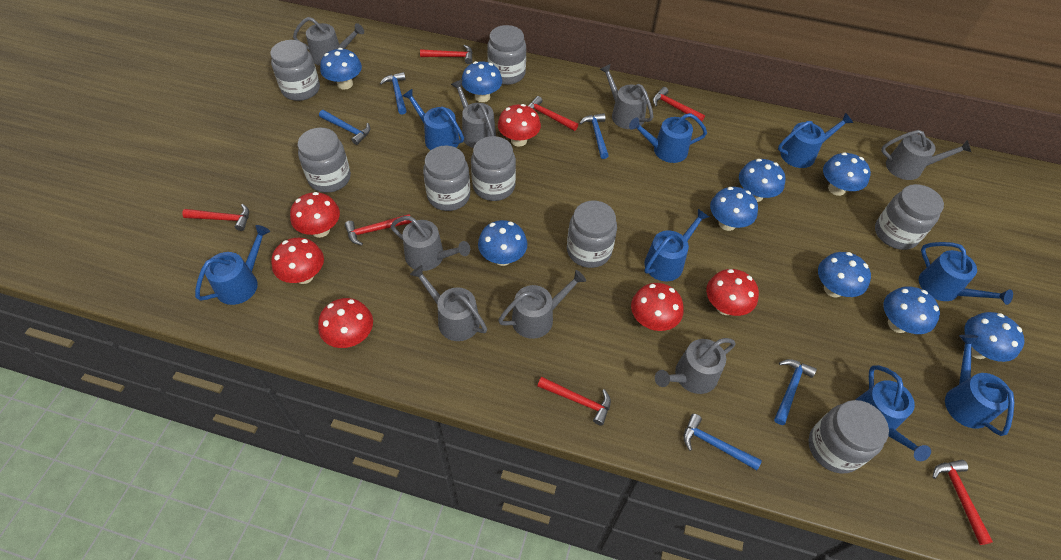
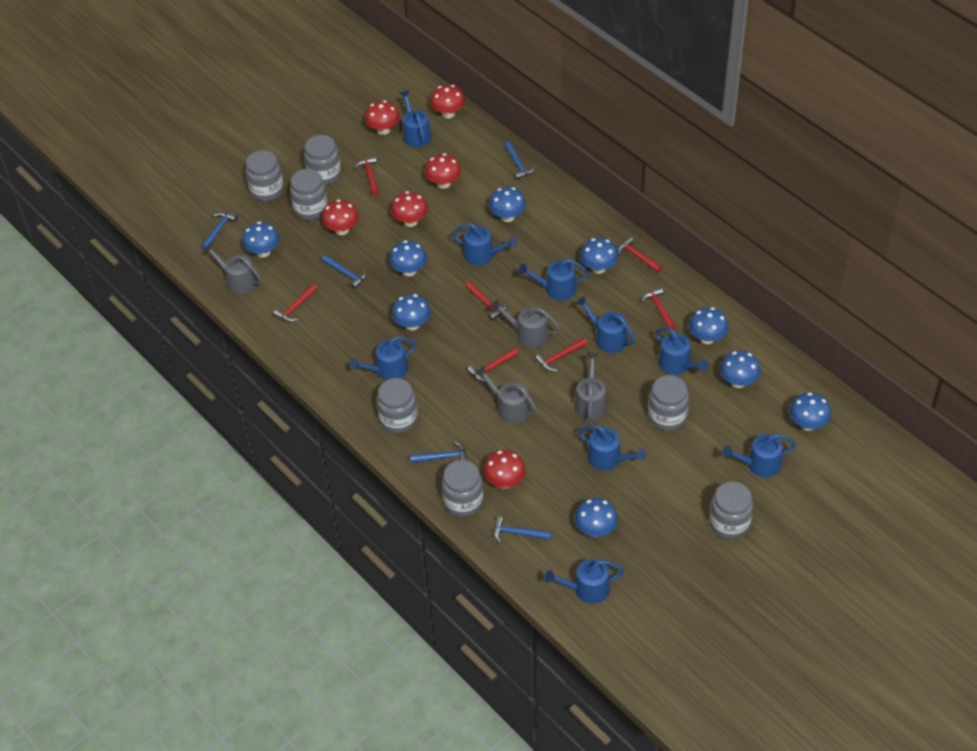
blue watering can: 8 -> 9
grey jar: 8 -> 7
grey watering can: 8 -> 4

